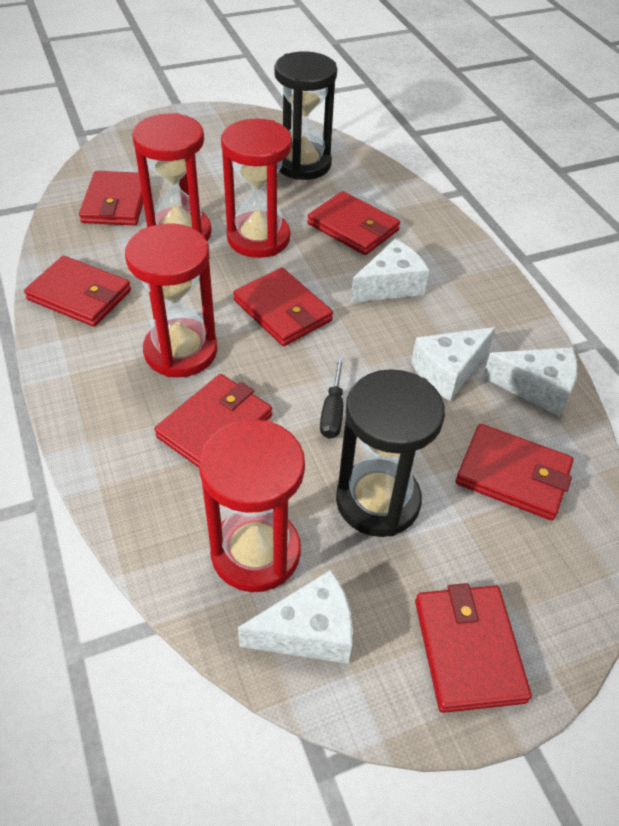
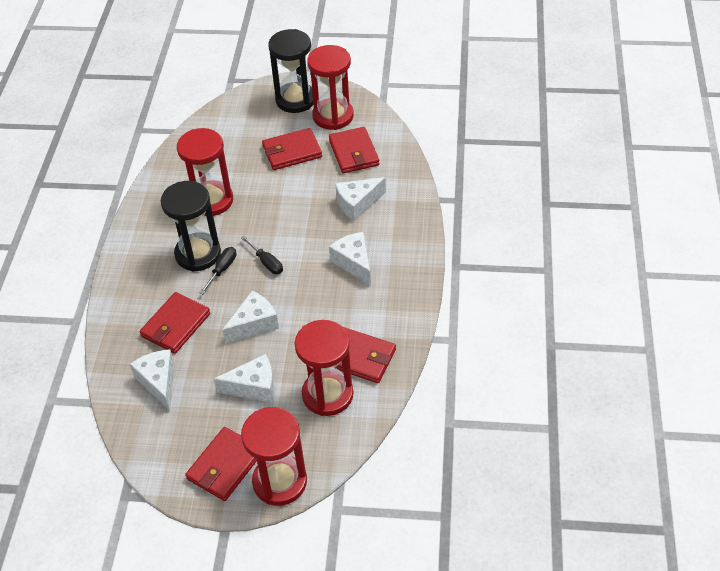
black screwdriver: 1 -> 2
red wallet: 7 -> 5
white cheese: 4 -> 5

